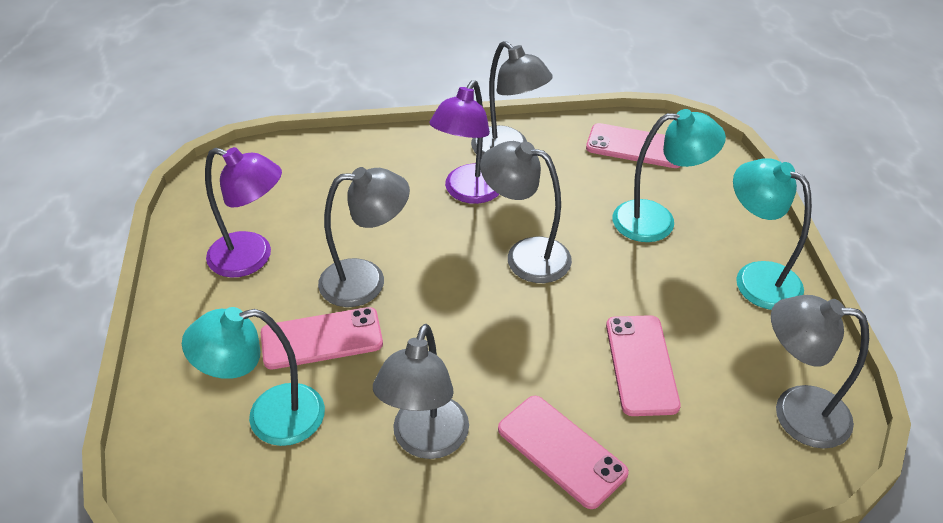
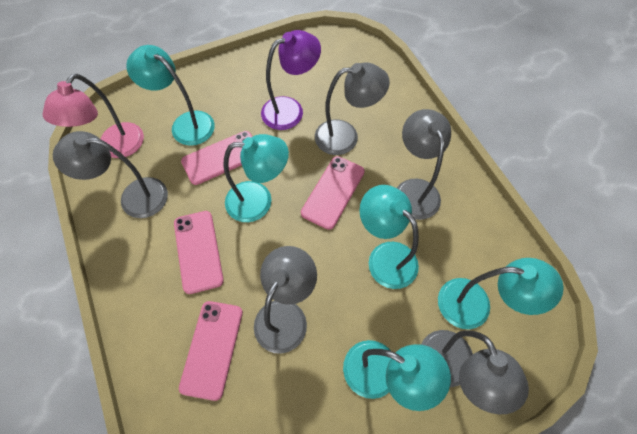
pink lamp: 0 -> 1
purple lamp: 2 -> 1
turquoise lamp: 3 -> 5

